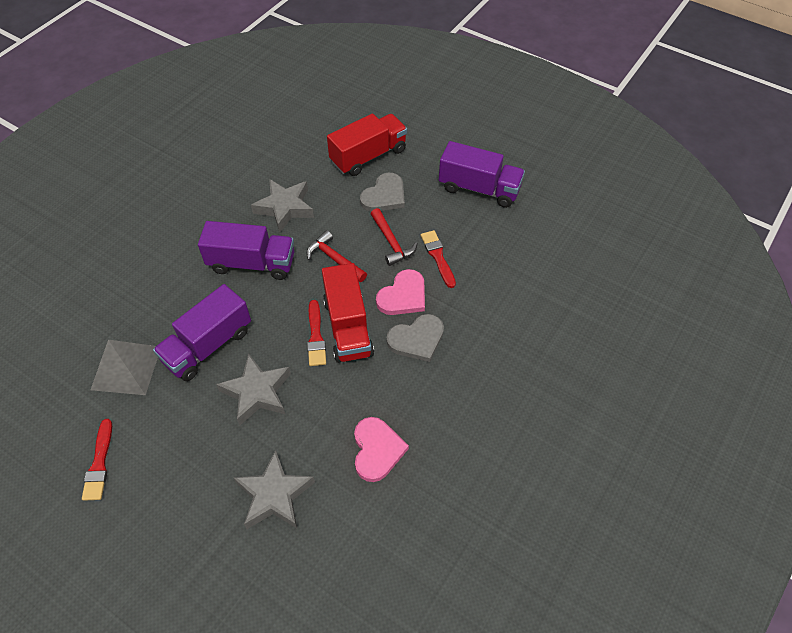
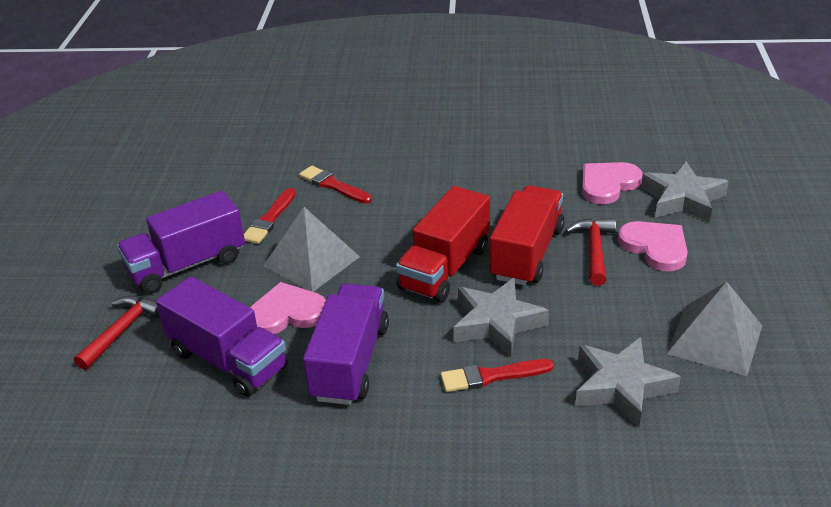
grey heart: 2 -> 0
grey pyramid: 1 -> 2
pink heart: 2 -> 3

